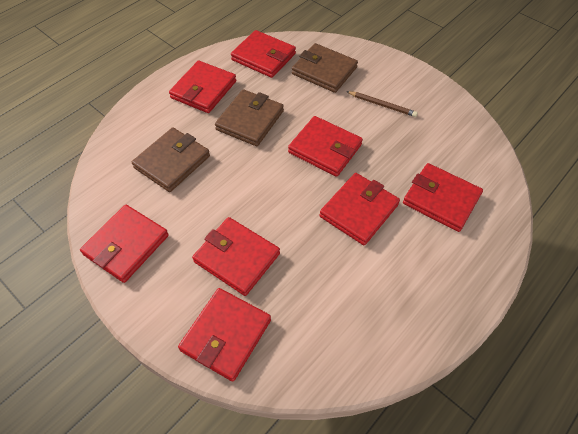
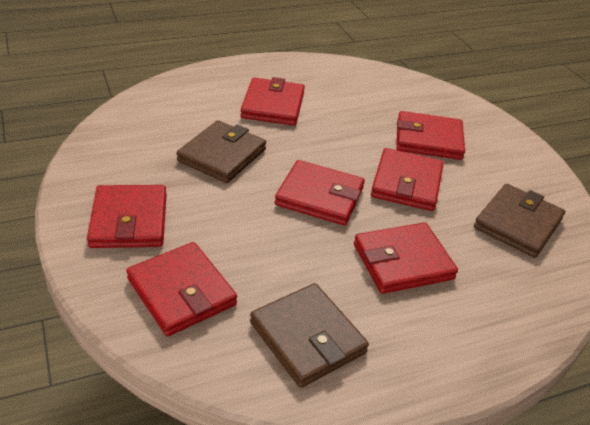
brown pencil: 1 -> 0
red wallet: 8 -> 7

